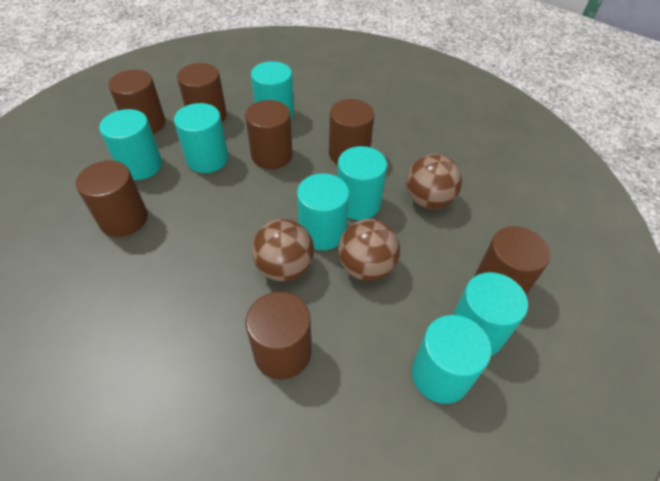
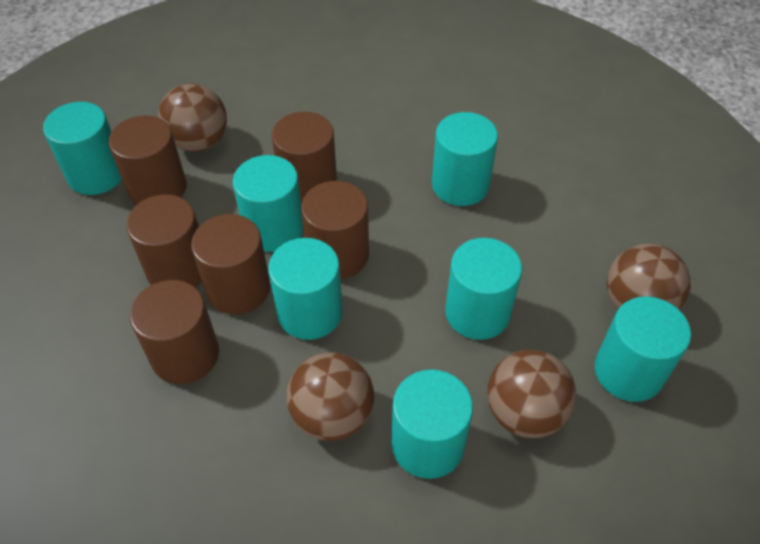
brown ball: 3 -> 4
brown cylinder: 7 -> 6

